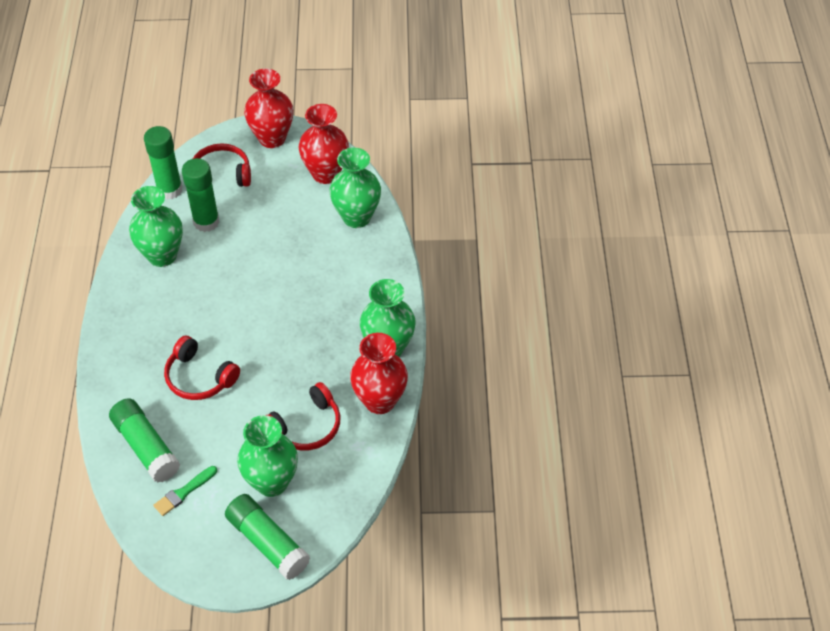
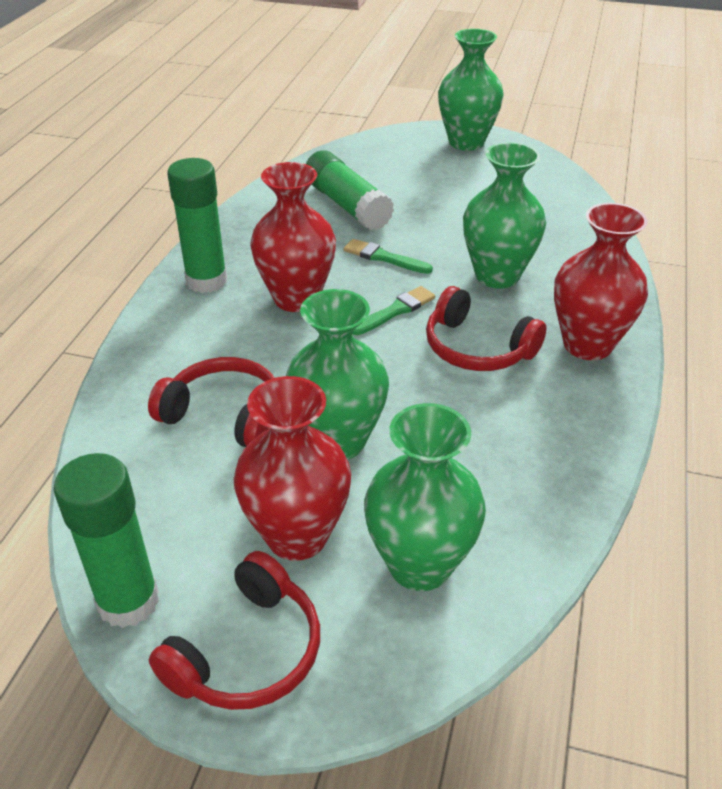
green brush: 1 -> 2
green glue stick: 4 -> 3

